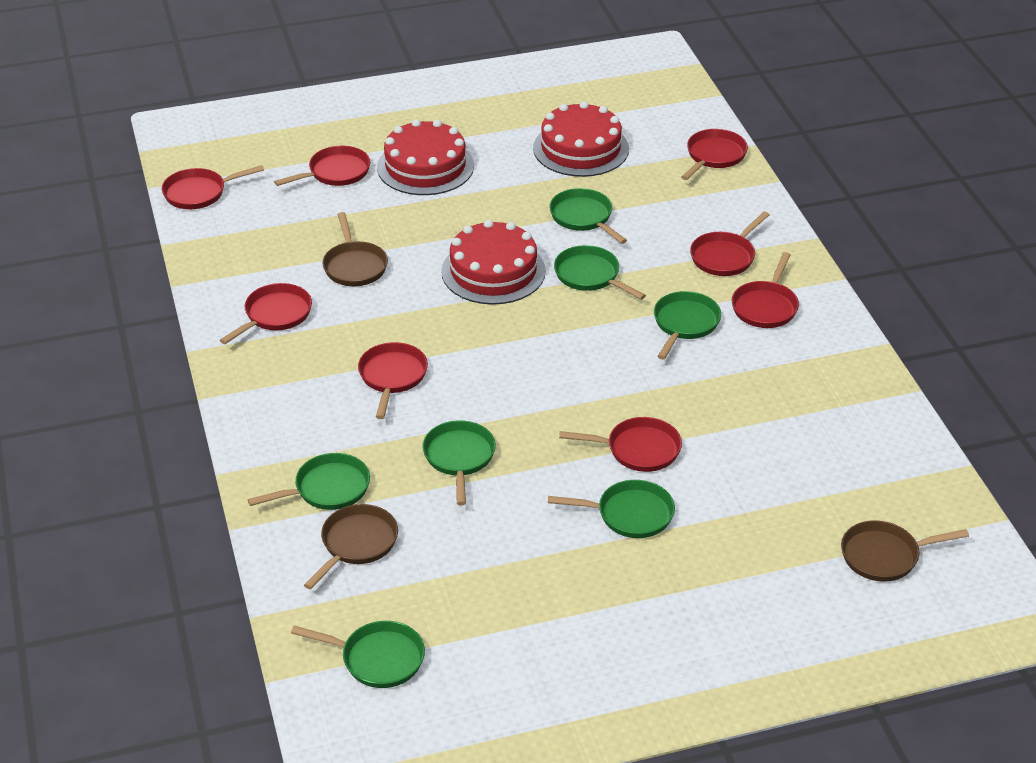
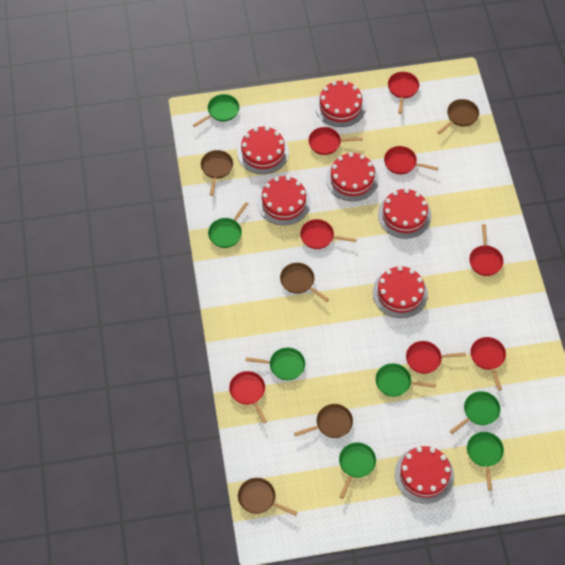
brown pan: 3 -> 5
red cake: 3 -> 7

